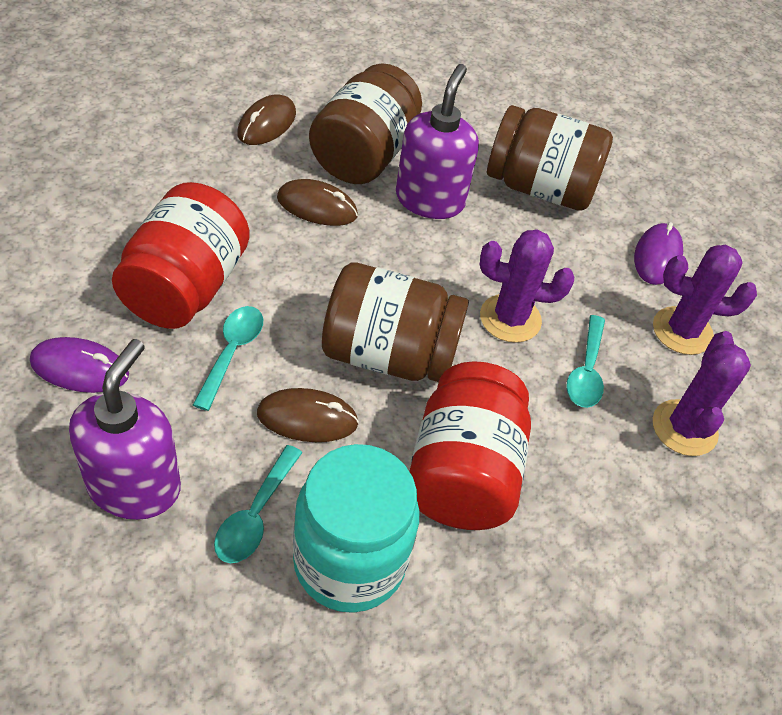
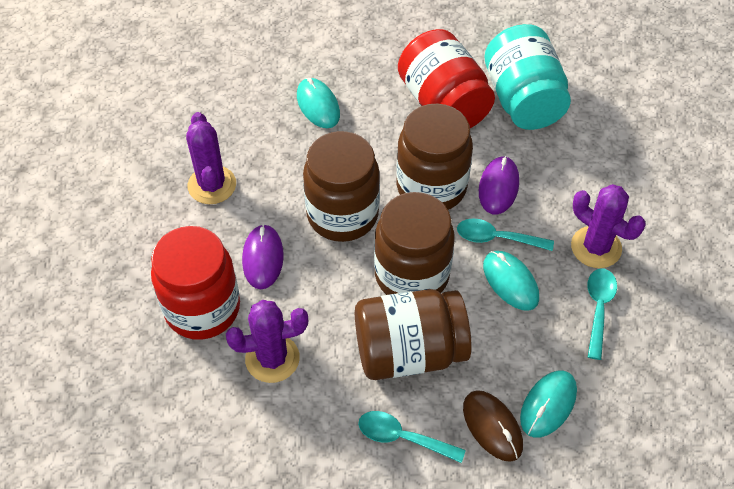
brown jar: 3 -> 4
brown mouse: 3 -> 1
purple soap dispenser: 2 -> 0
turquoise mouse: 0 -> 3

